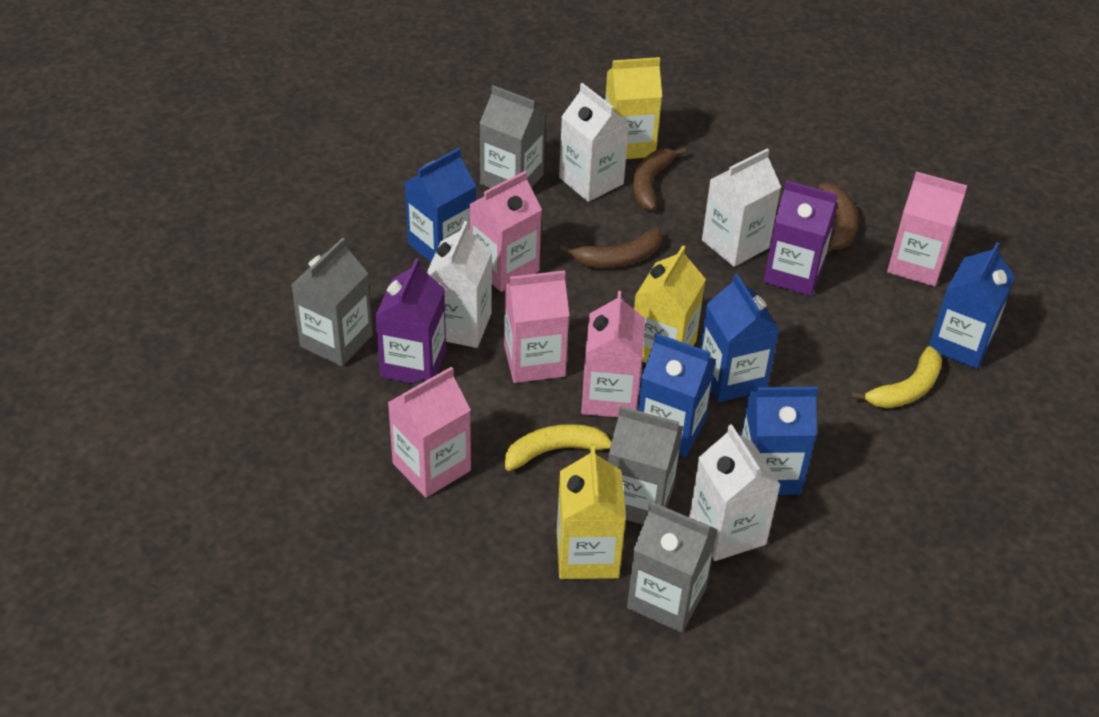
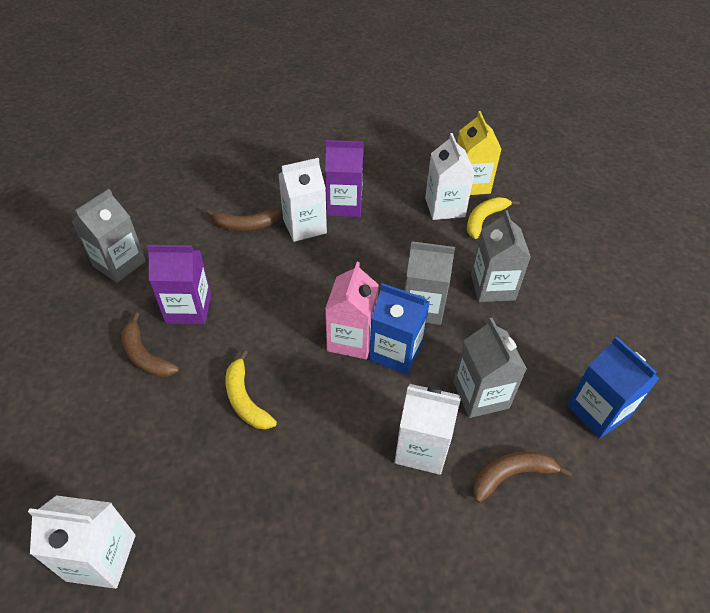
blue carton: 5 -> 2
pink carton: 5 -> 1
yellow carton: 3 -> 1

